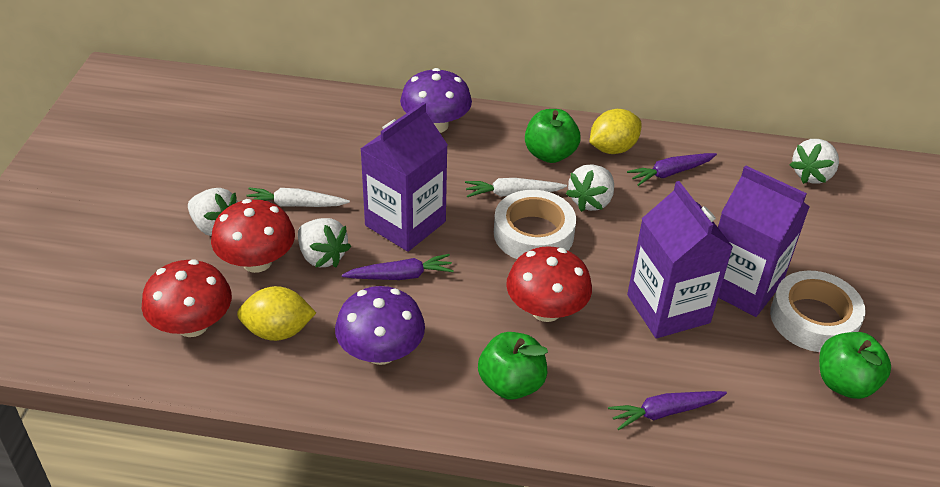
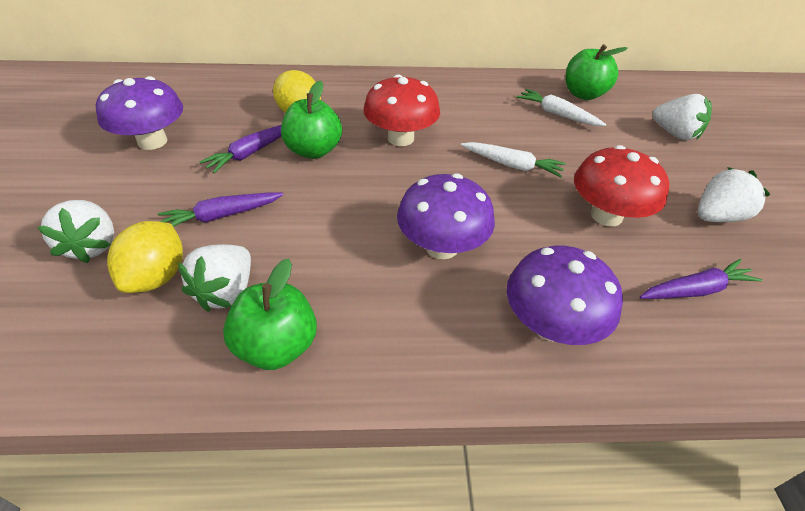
purple carton: 3 -> 0
purple mushroom: 2 -> 3
red mushroom: 3 -> 2
white tape: 2 -> 0

